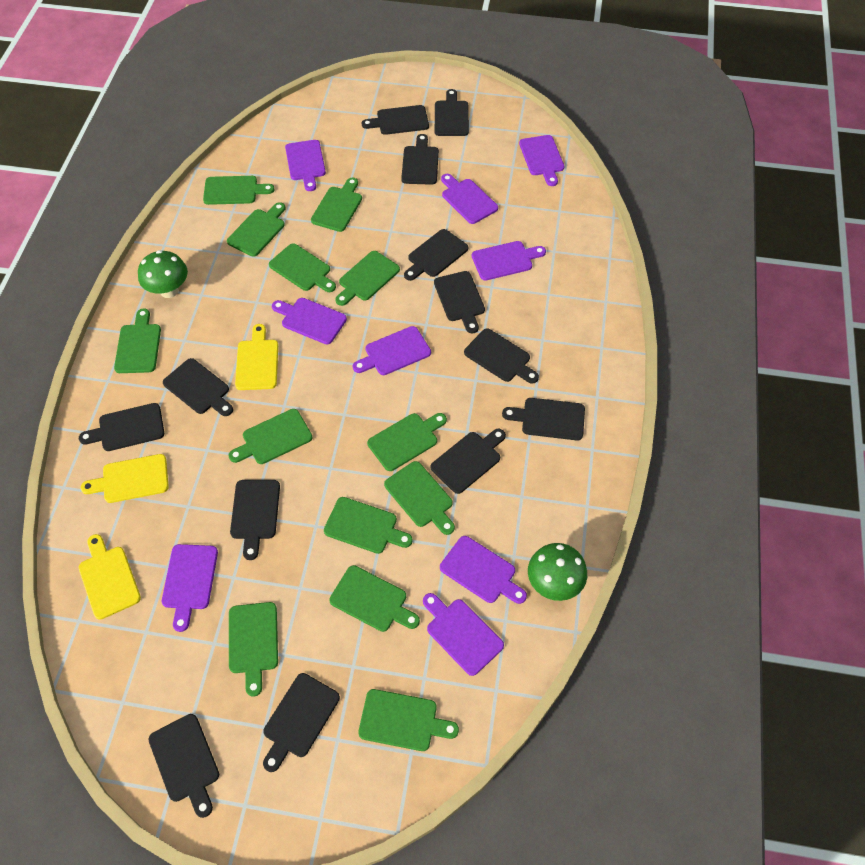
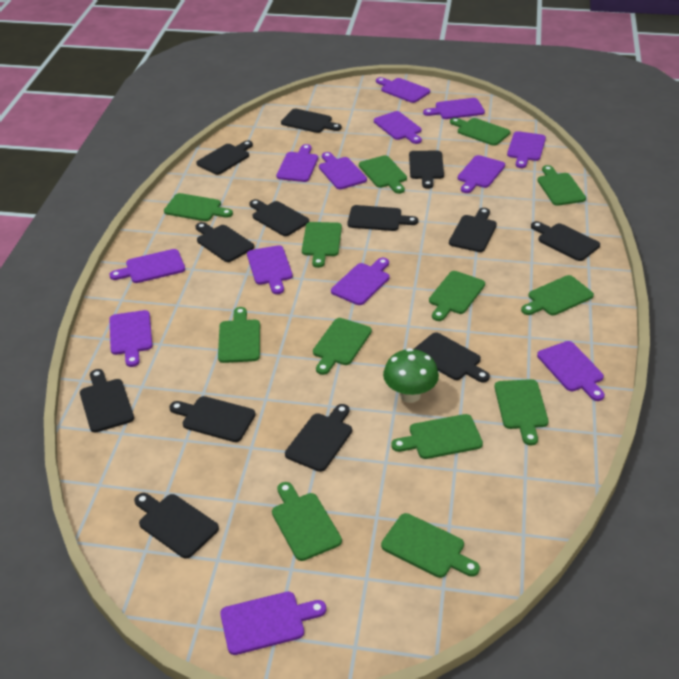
green mushroom: 2 -> 1
purple cutting board: 9 -> 13
yellow cutting board: 3 -> 0

